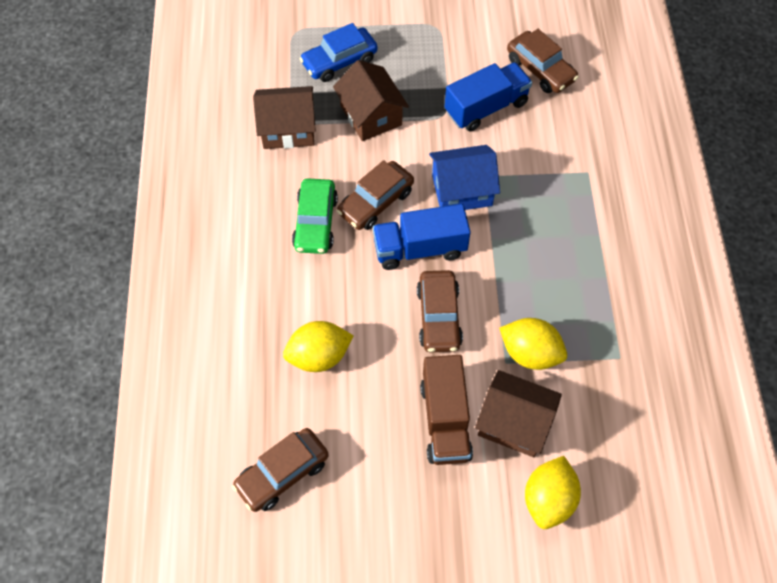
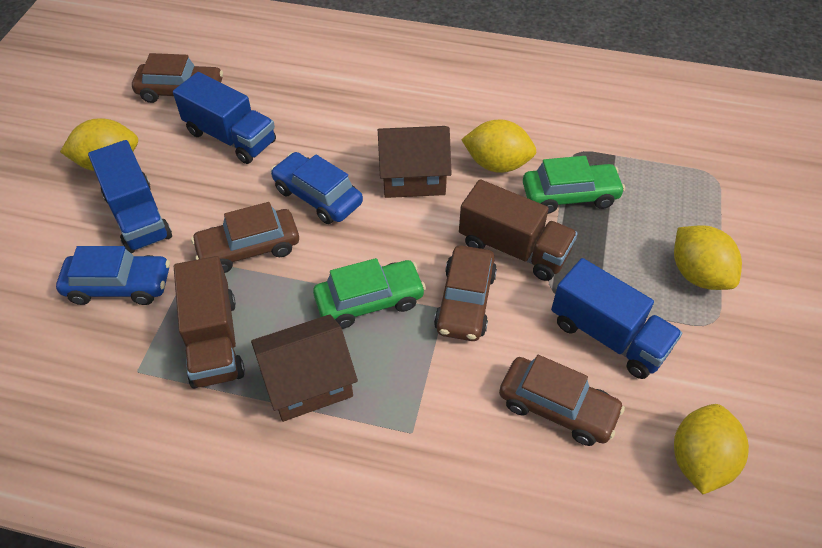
blue car: 1 -> 2
blue house: 1 -> 0
blue truck: 2 -> 3
brown house: 3 -> 2
brown truck: 1 -> 2
green car: 1 -> 2
yellow lemon: 3 -> 4

